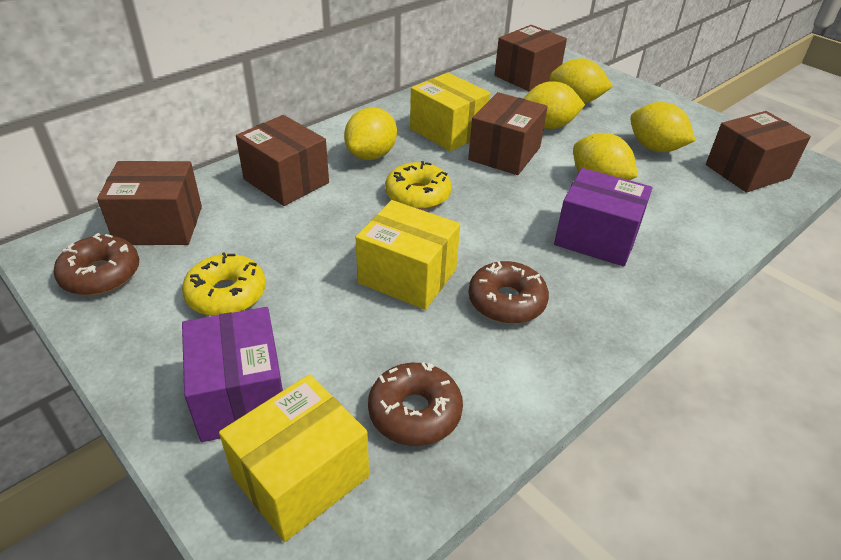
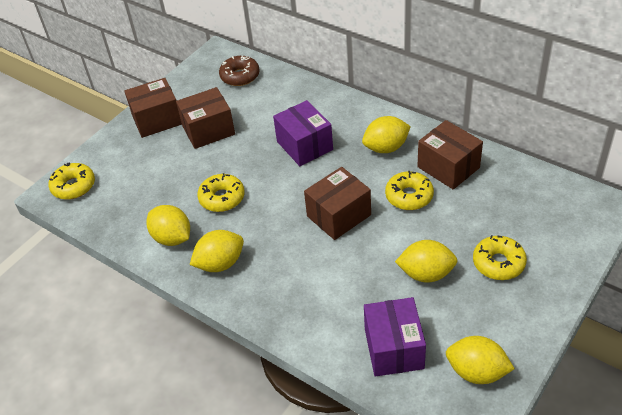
brown box: 5 -> 4
brown donut: 3 -> 1
yellow box: 3 -> 0
yellow donut: 2 -> 4

